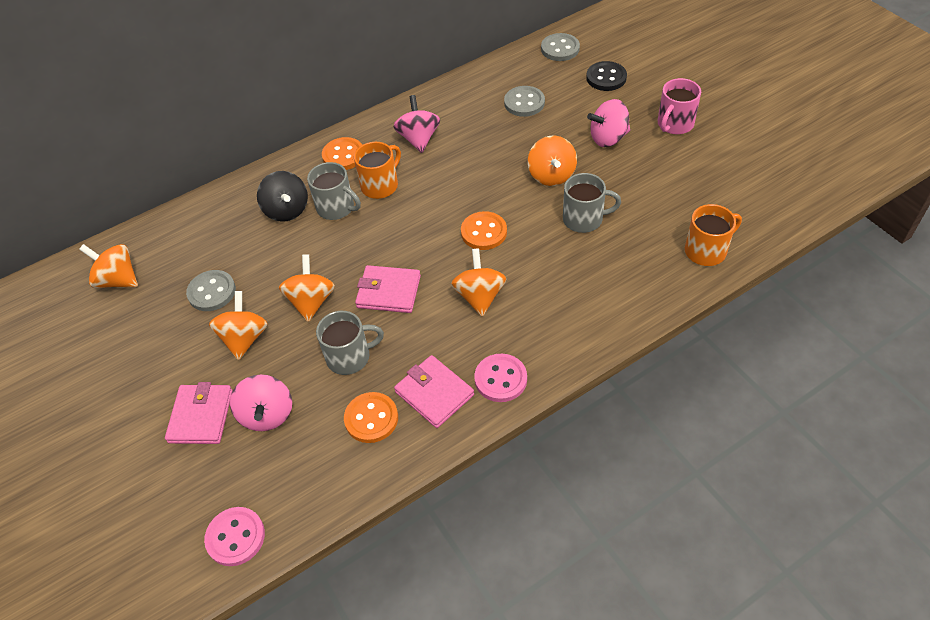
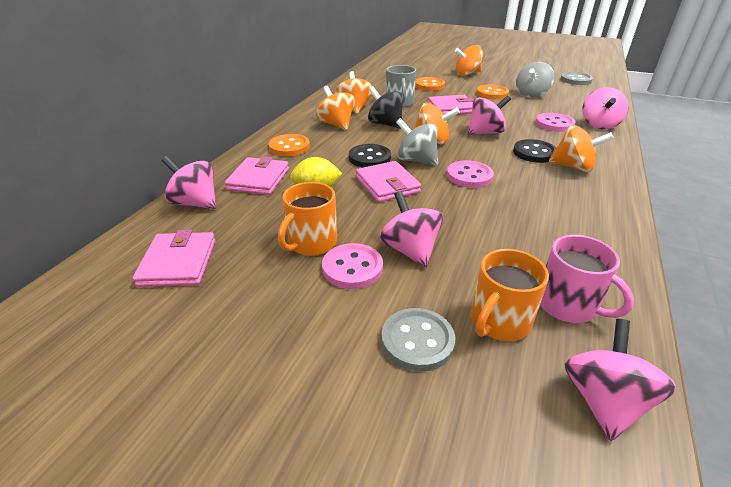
black button: 1 -> 2
grey button: 3 -> 2
grey mug: 3 -> 1
grey spinning top: 0 -> 2
pink button: 2 -> 3
pink spinning top: 3 -> 5
pink wallet: 3 -> 4
yellow lemon: 0 -> 1

